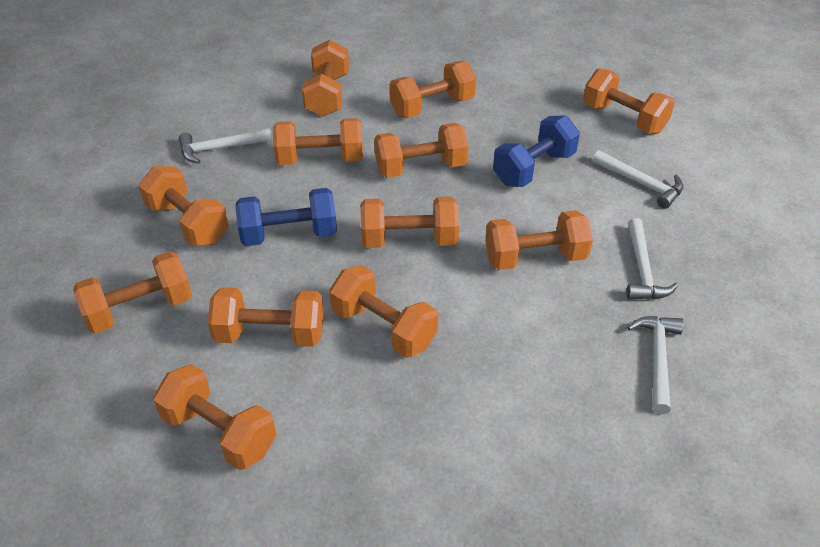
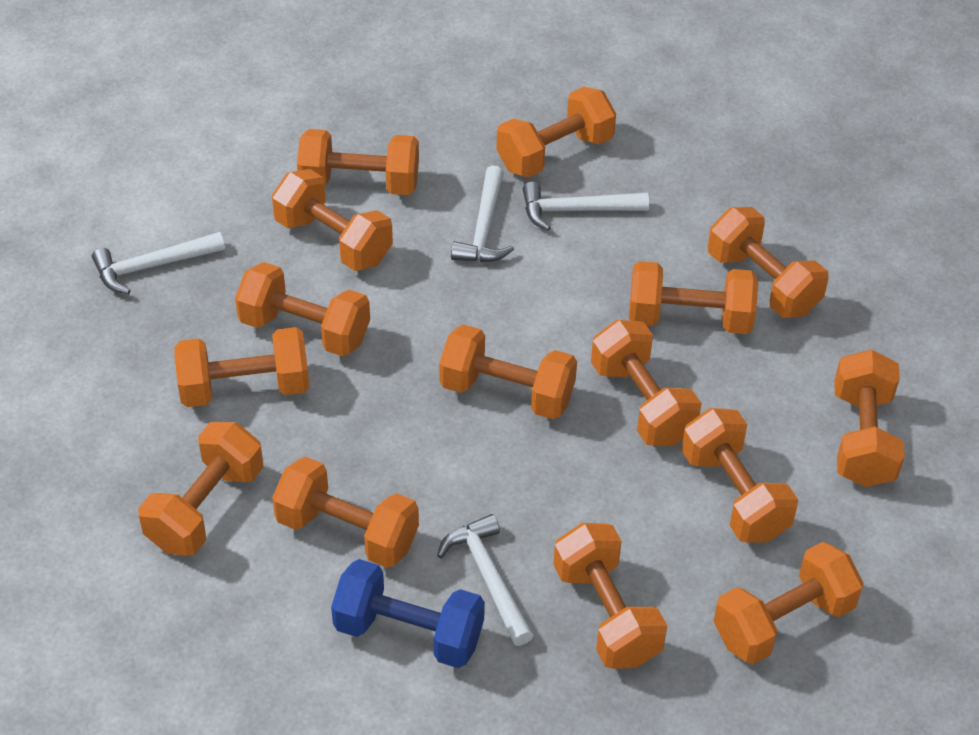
blue dumbbell: 2 -> 1
orange dumbbell: 12 -> 15

